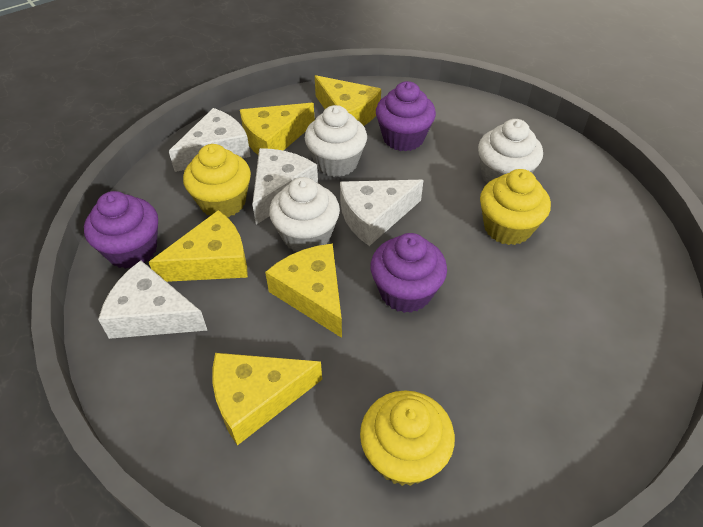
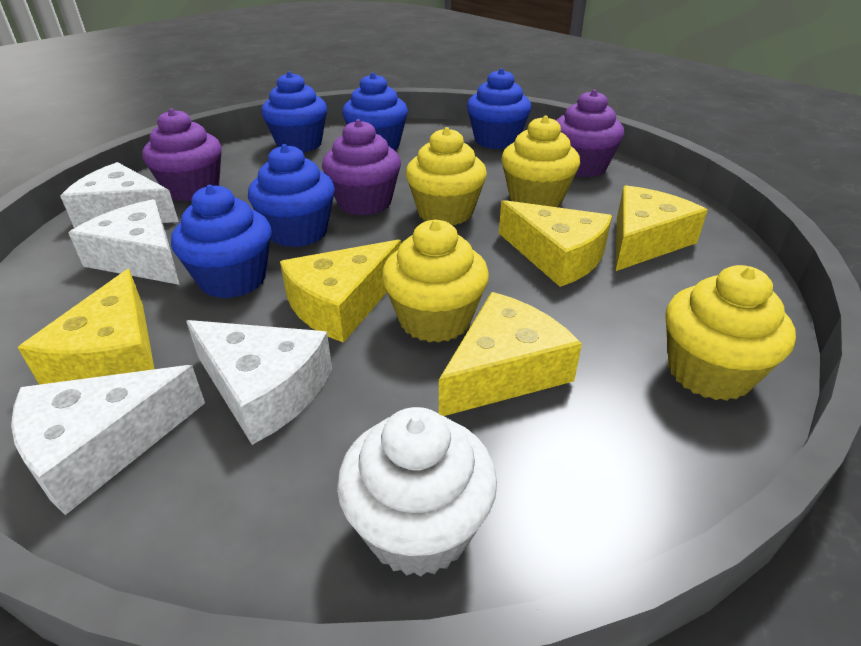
blue cupcake: 0 -> 5
white cupcake: 3 -> 1
yellow cupcake: 3 -> 4

